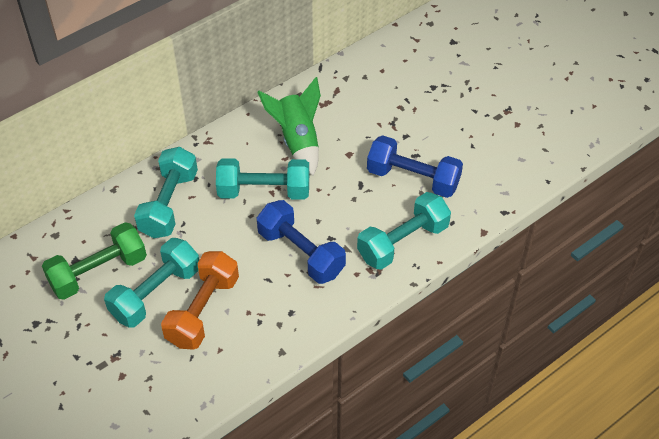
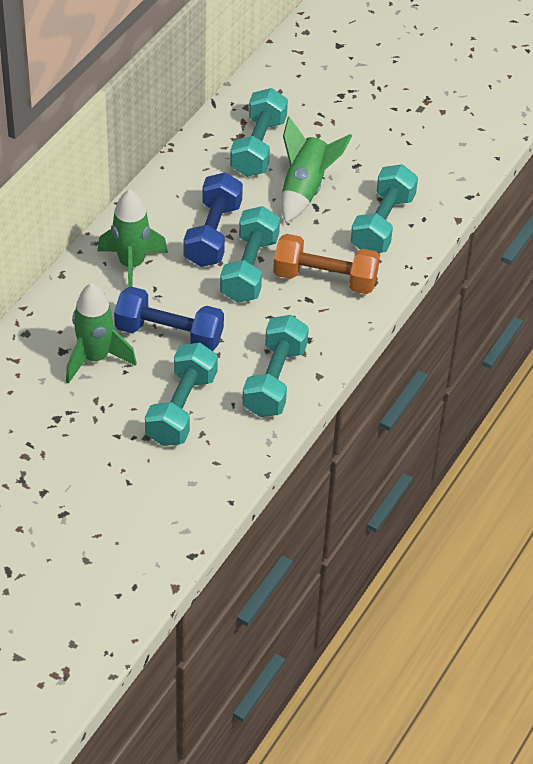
green dumbbell: 1 -> 0
green rocket: 1 -> 3
turquoise dumbbell: 4 -> 5

